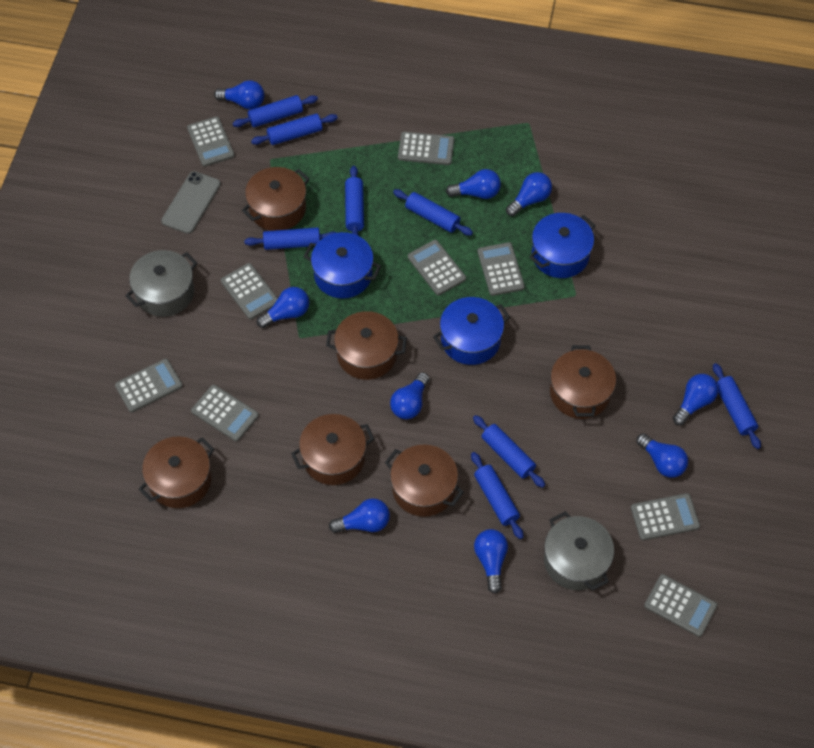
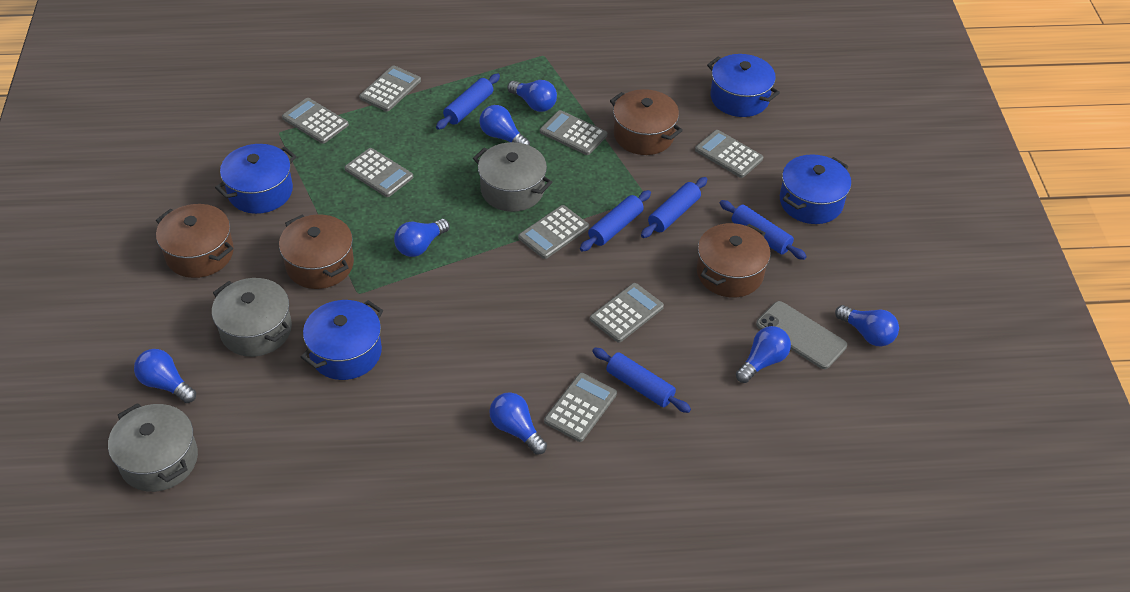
blue light bulb: 9 -> 7
blue pot: 3 -> 4
blue rolling pin: 8 -> 5
brown pot: 6 -> 4
grey calculator: 9 -> 8
grey pot: 2 -> 3

